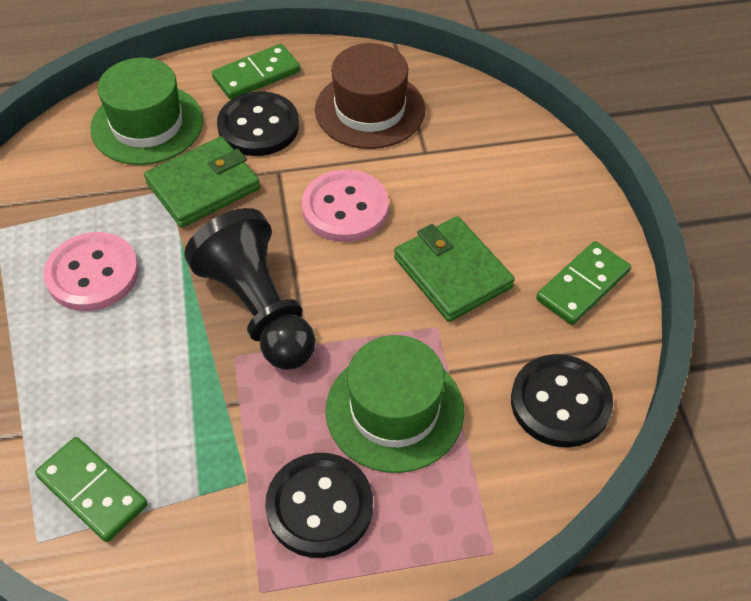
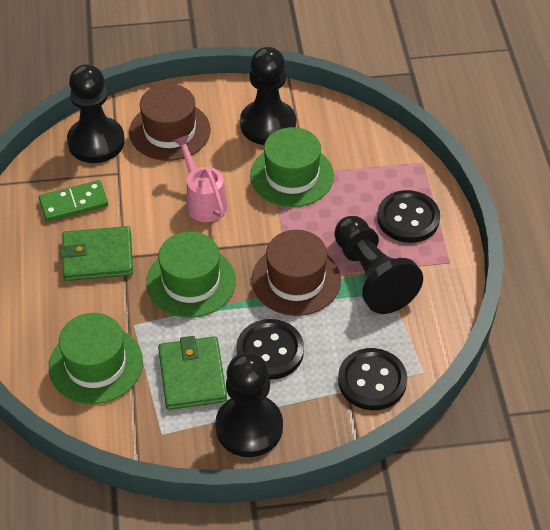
black pawn: 1 -> 4
brown hat: 1 -> 2
green domino: 3 -> 1
green hat: 2 -> 3
pink button: 2 -> 0
pink watering can: 0 -> 1

